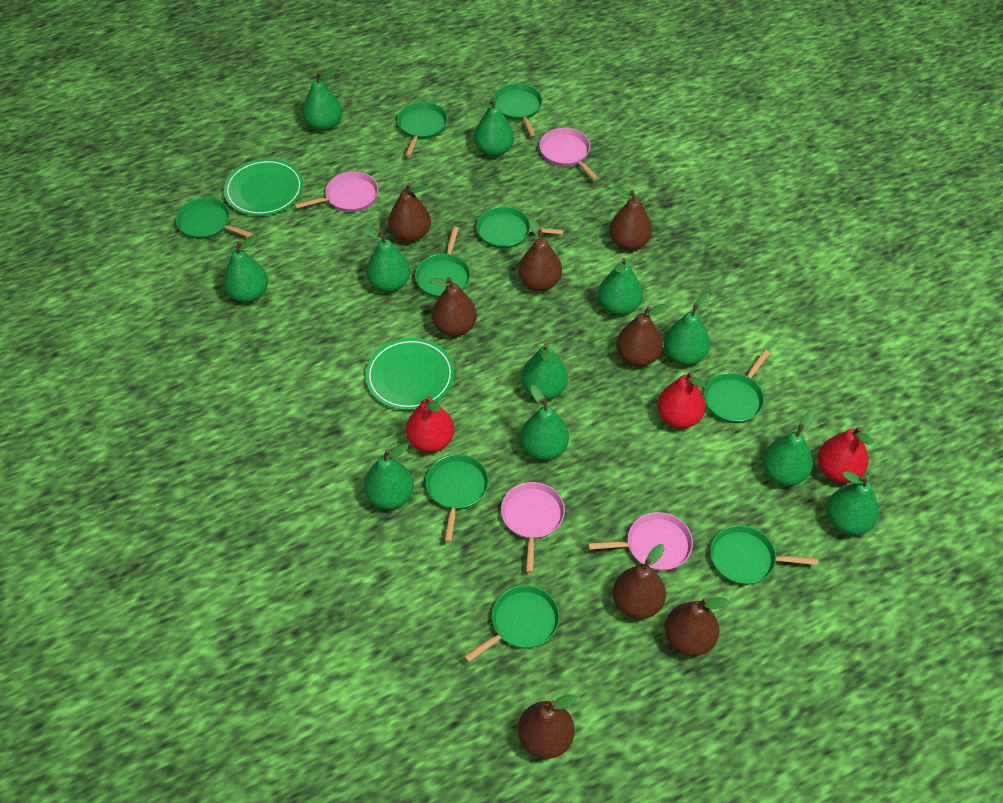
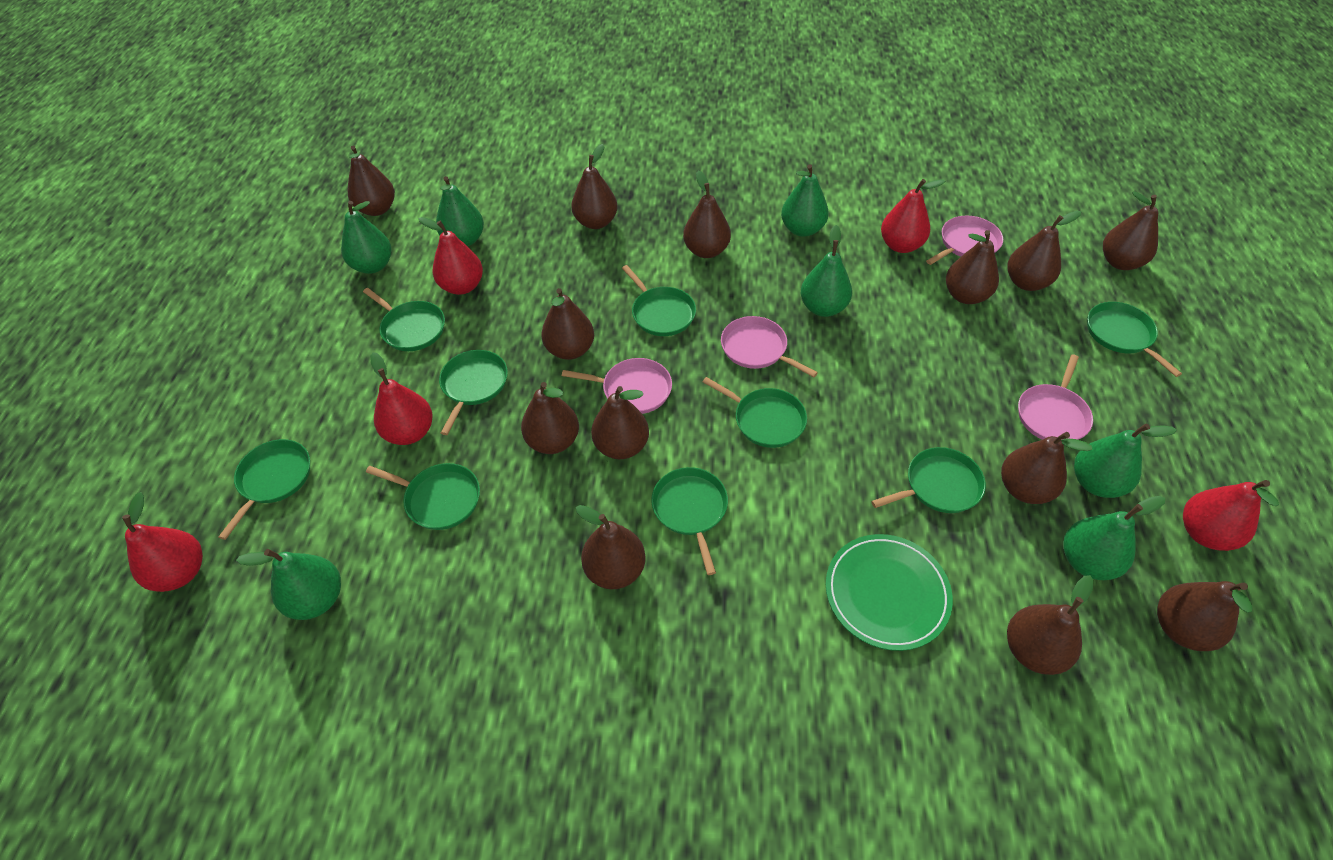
brown pear: 8 -> 13
green pear: 11 -> 7
green plate: 2 -> 1
red pear: 3 -> 5

